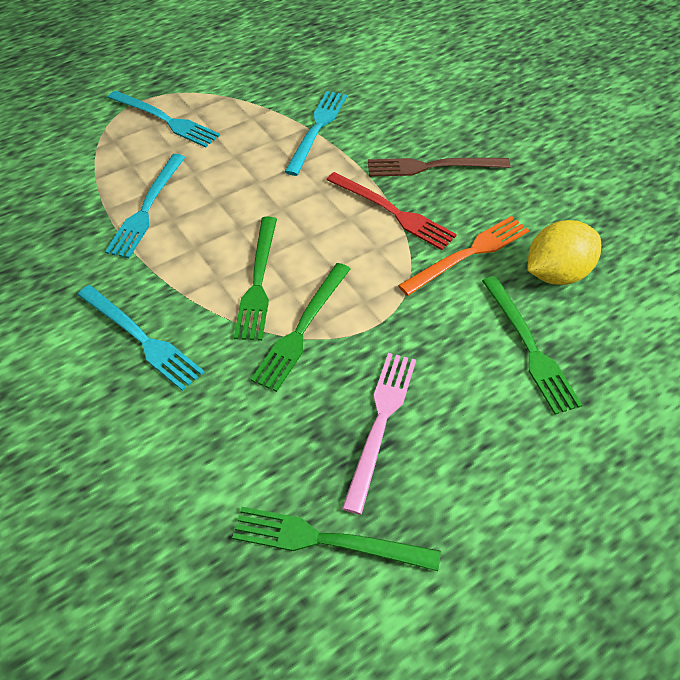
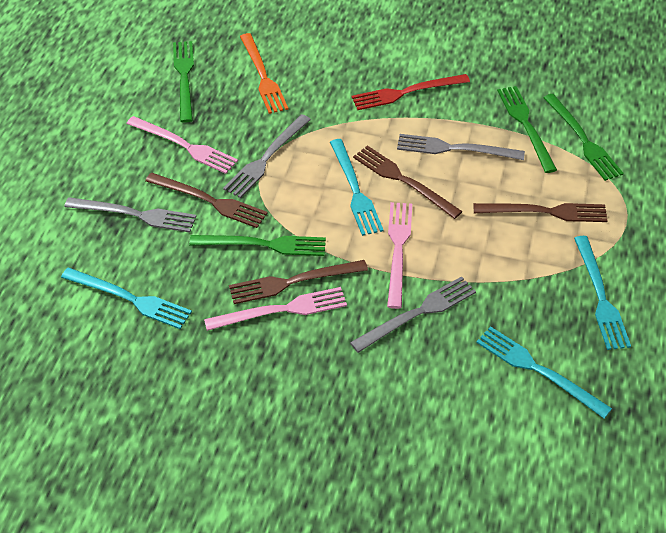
brown fork: 1 -> 4
grey fork: 0 -> 4
pink fork: 1 -> 3
yellow lemon: 1 -> 0

